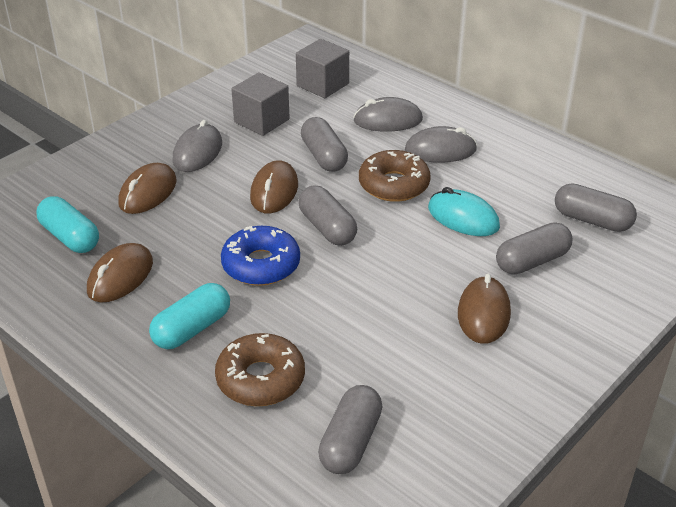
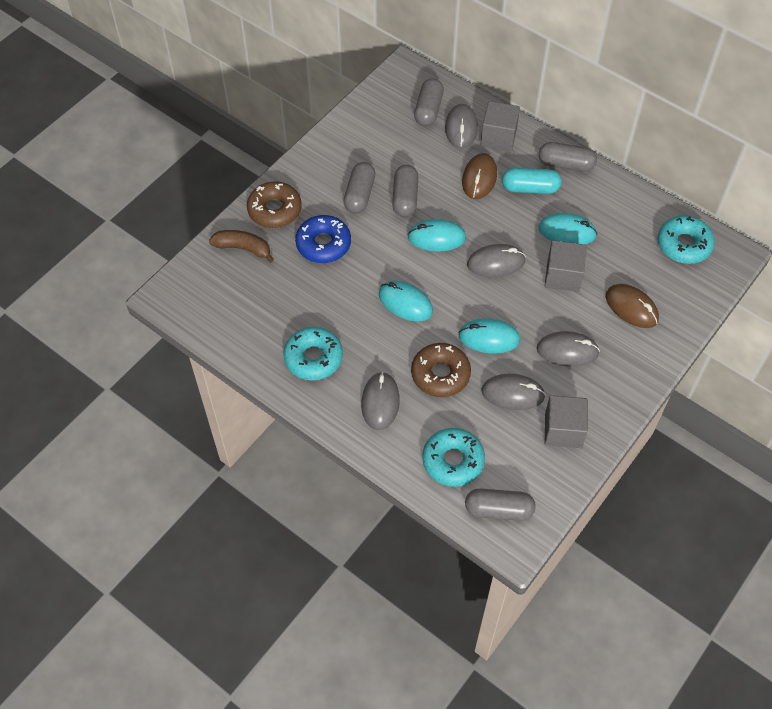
brown banana: 0 -> 1
brown mouse: 4 -> 2
grey cube: 2 -> 3
grey mouse: 3 -> 5
turquoise capsule: 2 -> 1
turquoise donut: 0 -> 3
turquoise mouse: 1 -> 4

